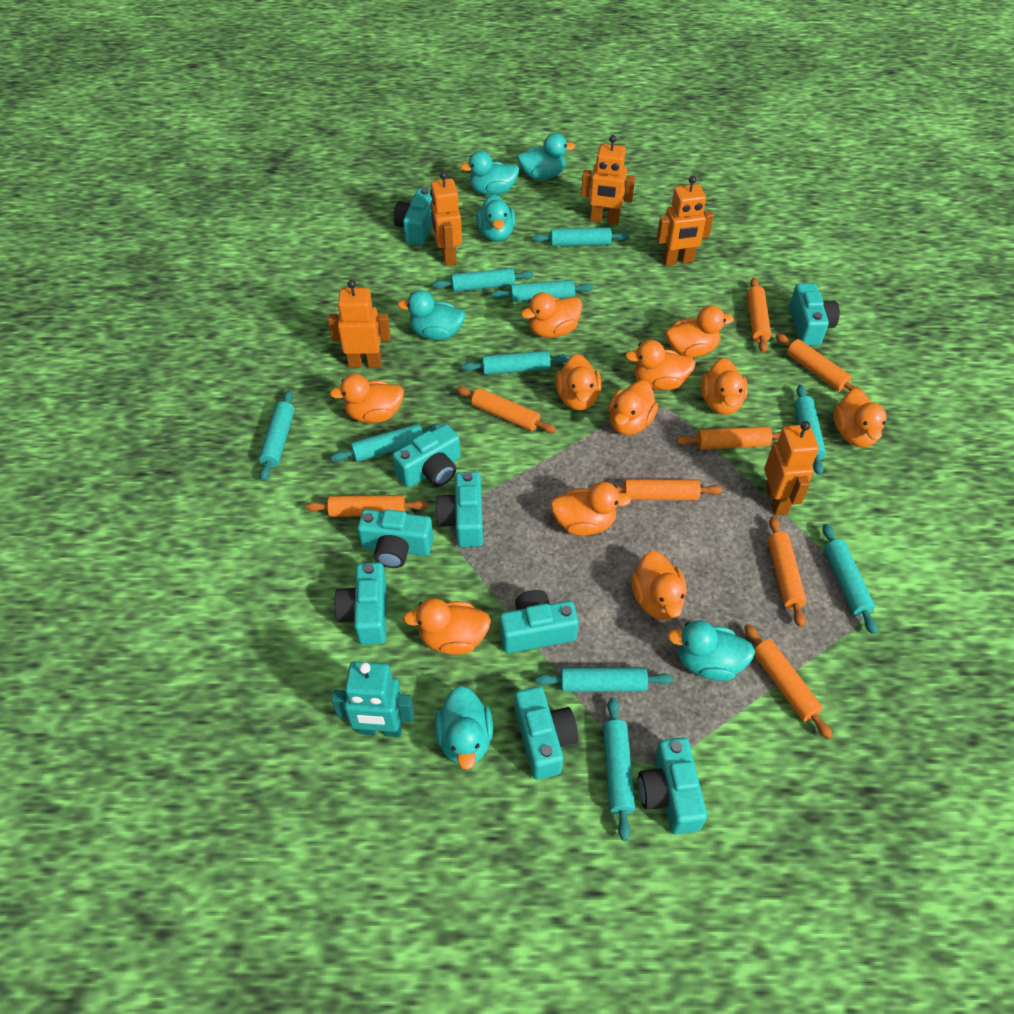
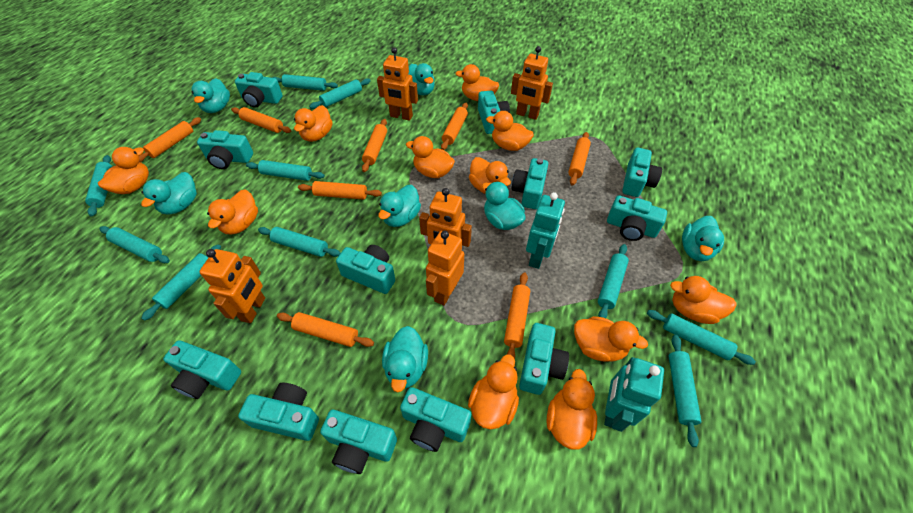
turquoise camera: 9 -> 12
turquoise duck: 6 -> 7
turquoise robot: 1 -> 2

